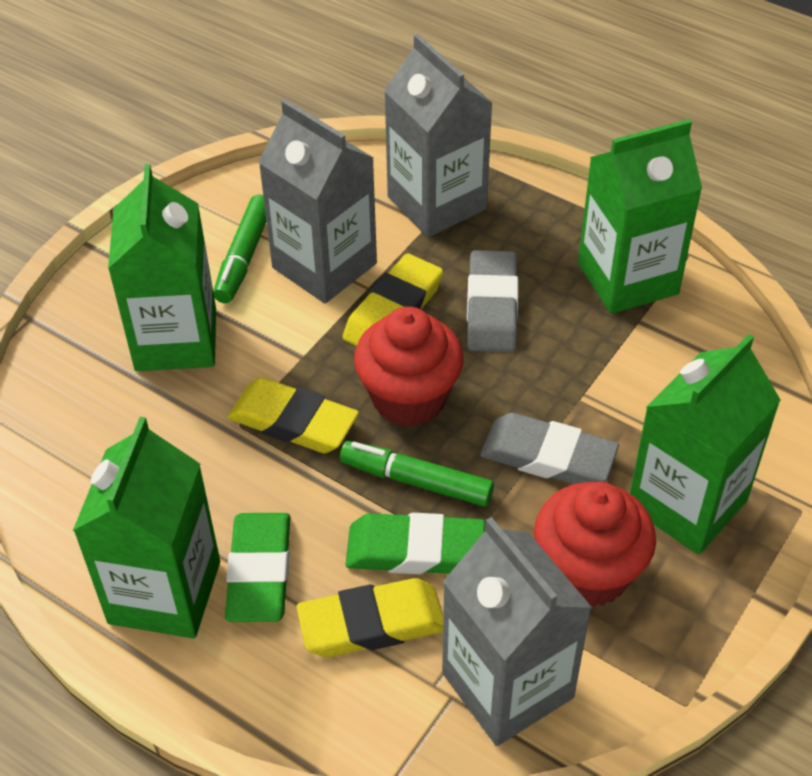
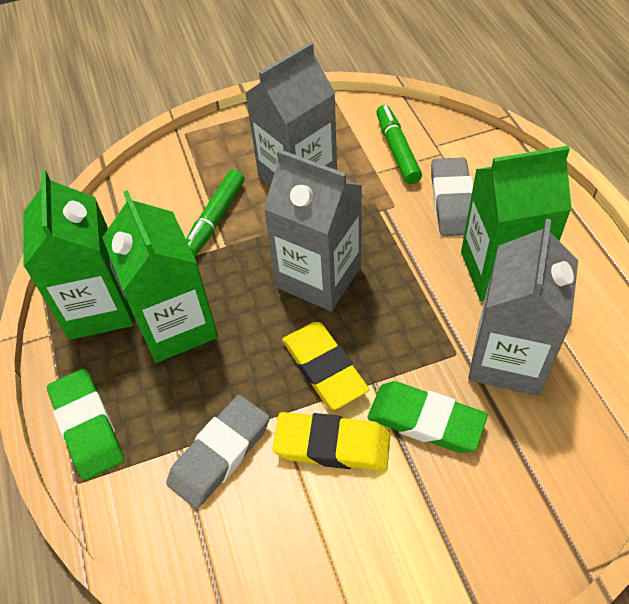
green carton: 4 -> 3
red cupcake: 2 -> 0
yellow eraser: 3 -> 2

